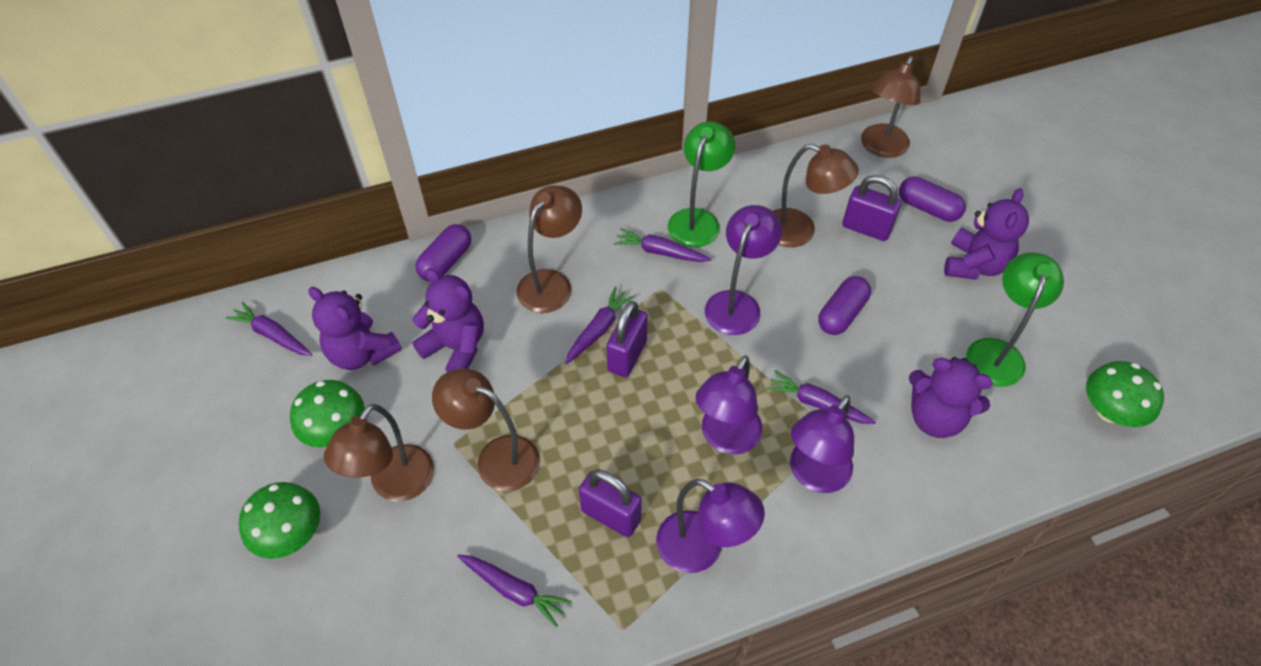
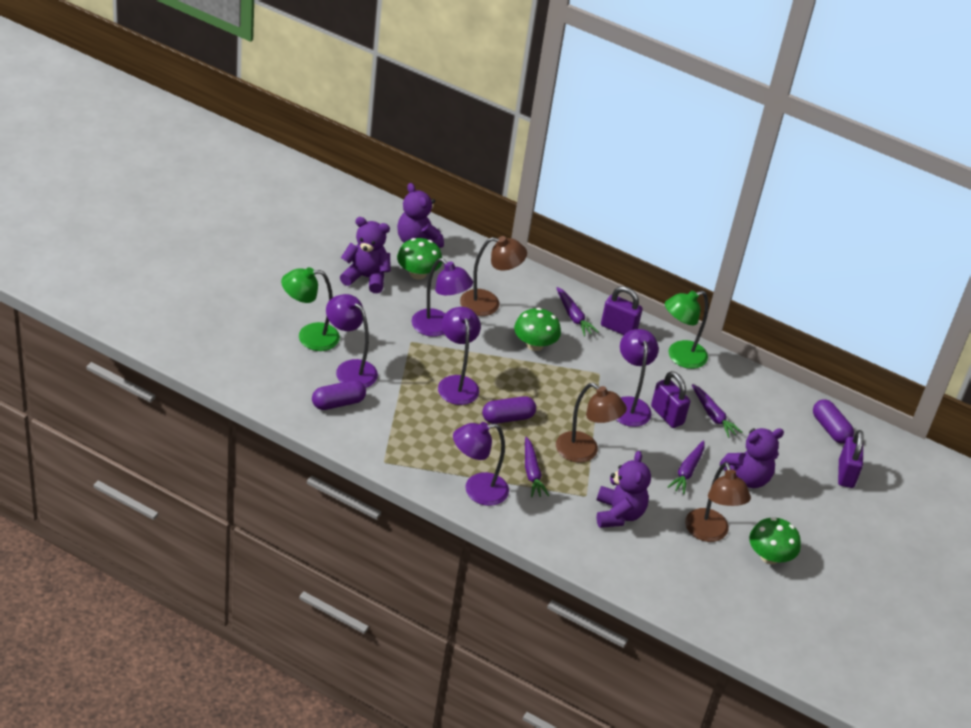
brown lamp: 5 -> 3
purple carrot: 5 -> 4
purple lamp: 4 -> 5

